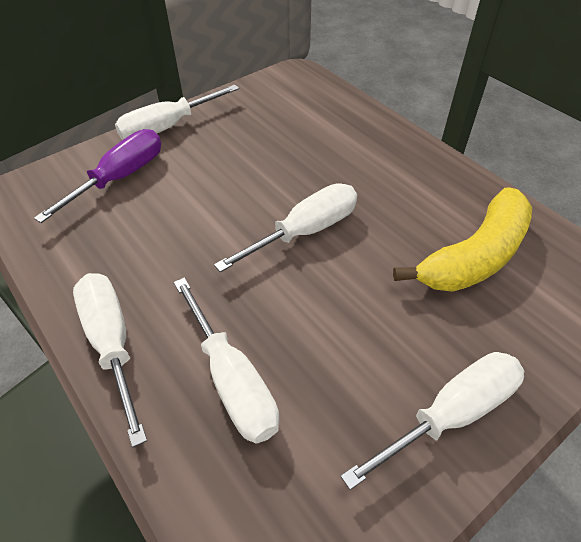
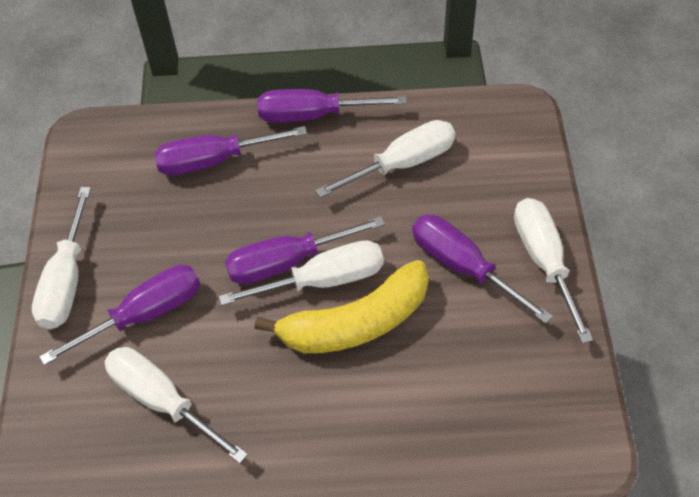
purple screwdriver: 1 -> 5

